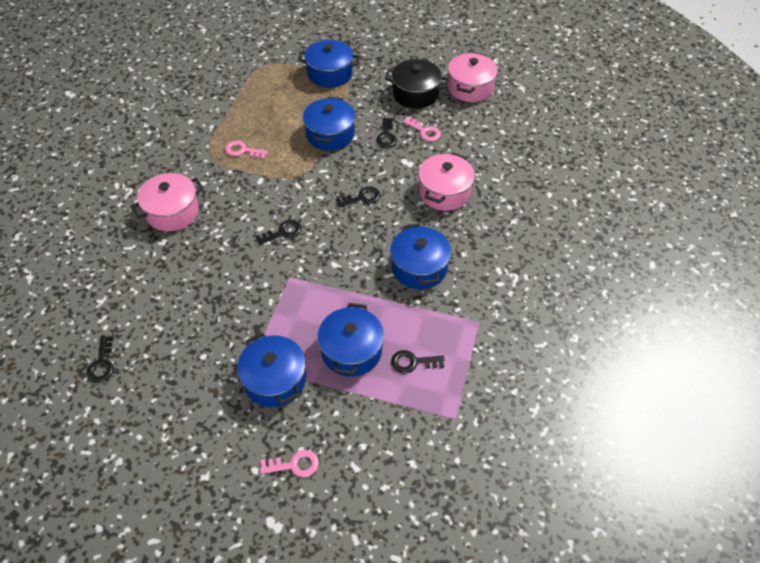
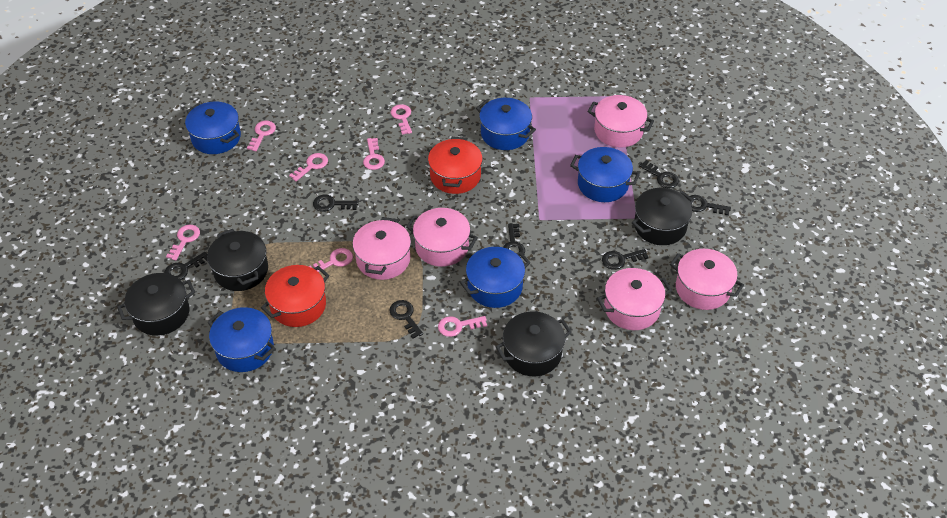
black key: 5 -> 7
black pot: 1 -> 4
pink key: 3 -> 7
pink pot: 3 -> 5
red pot: 0 -> 2

